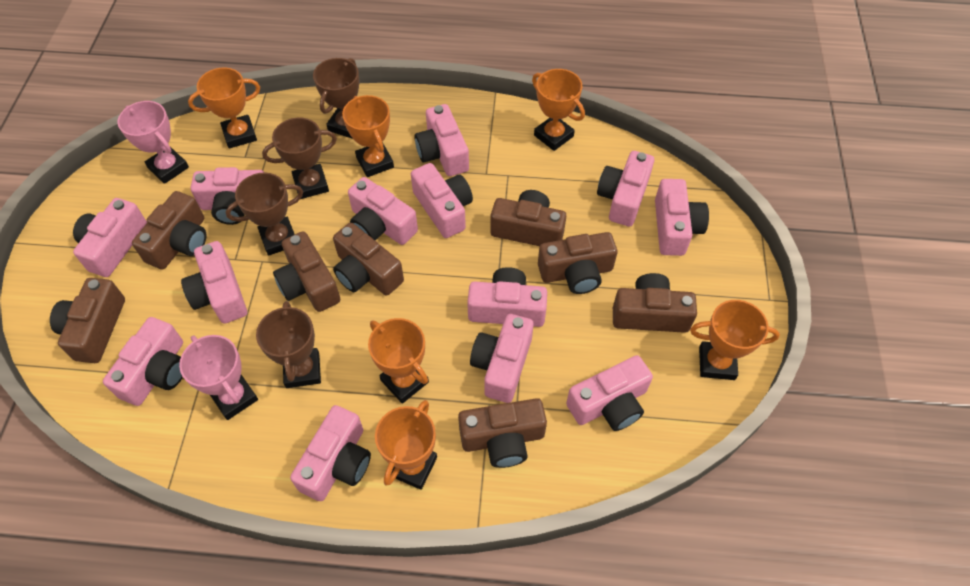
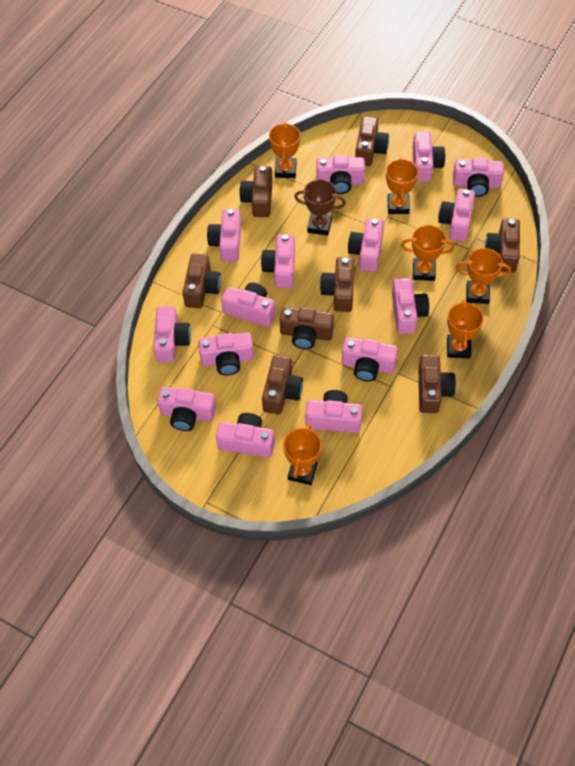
brown trophy: 4 -> 1
pink camera: 13 -> 15
pink trophy: 2 -> 0

